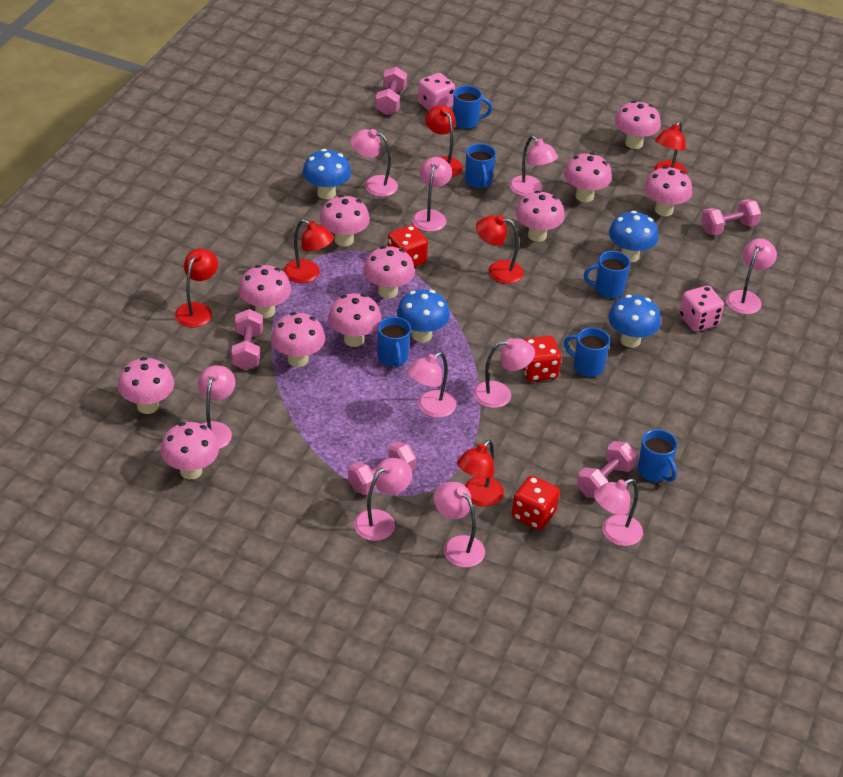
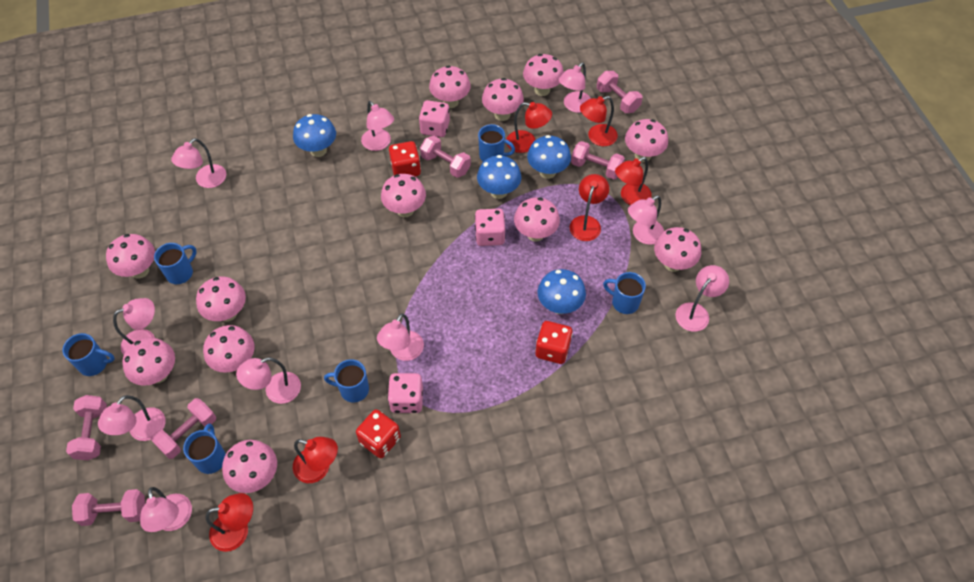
pink dice: 2 -> 3
pink dumbbell: 5 -> 6
pink mushroom: 11 -> 12

